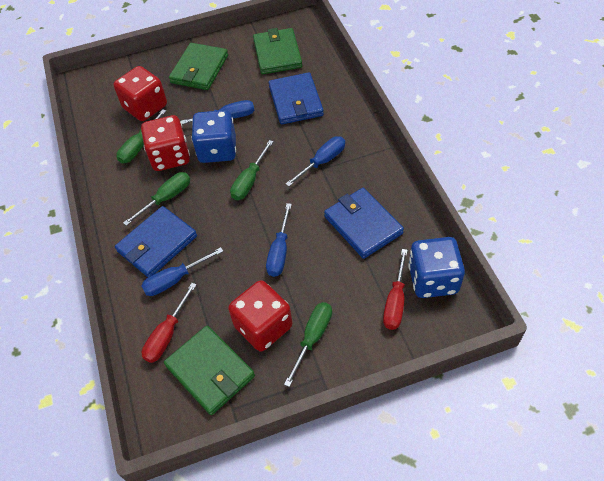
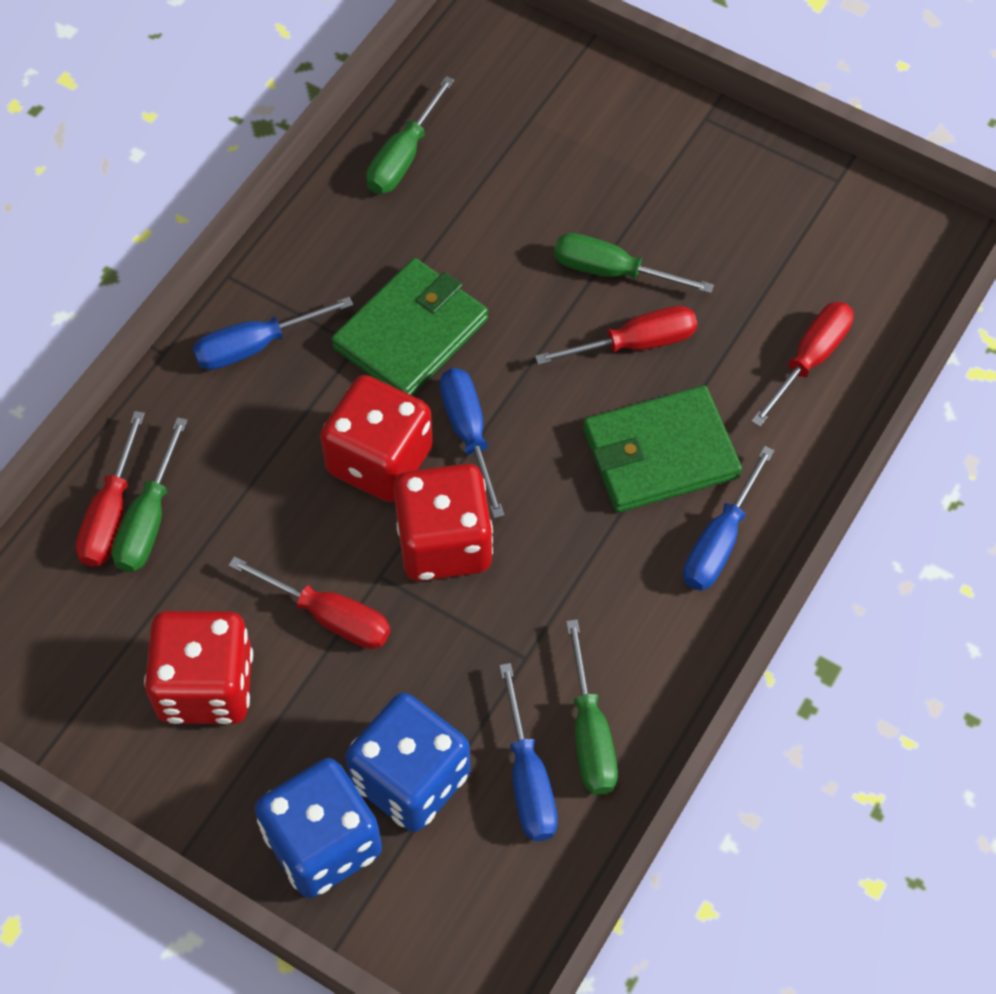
blue wallet: 3 -> 0
green wallet: 3 -> 2
red screwdriver: 2 -> 4

